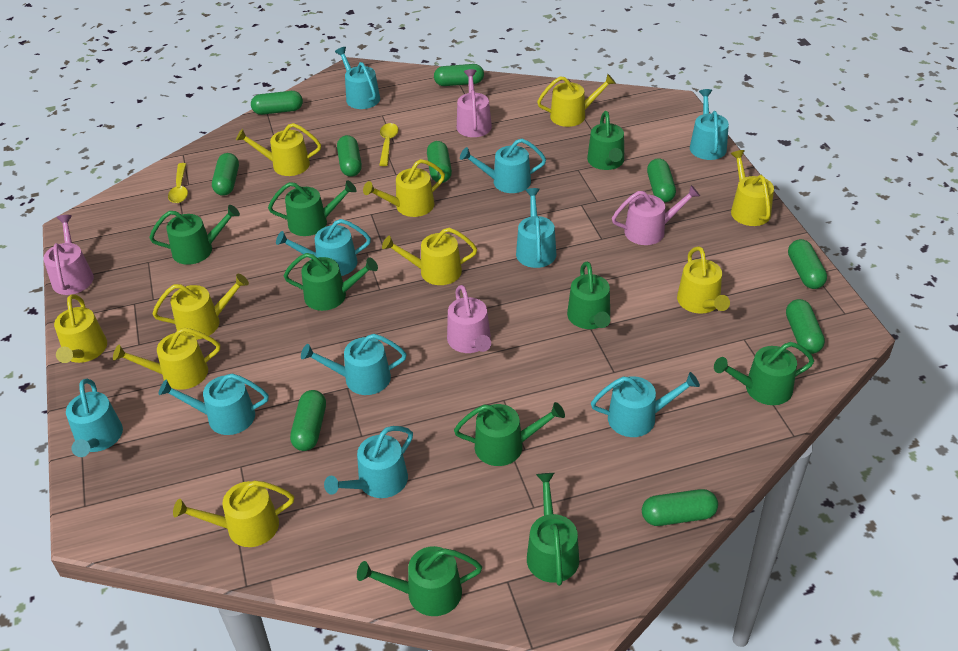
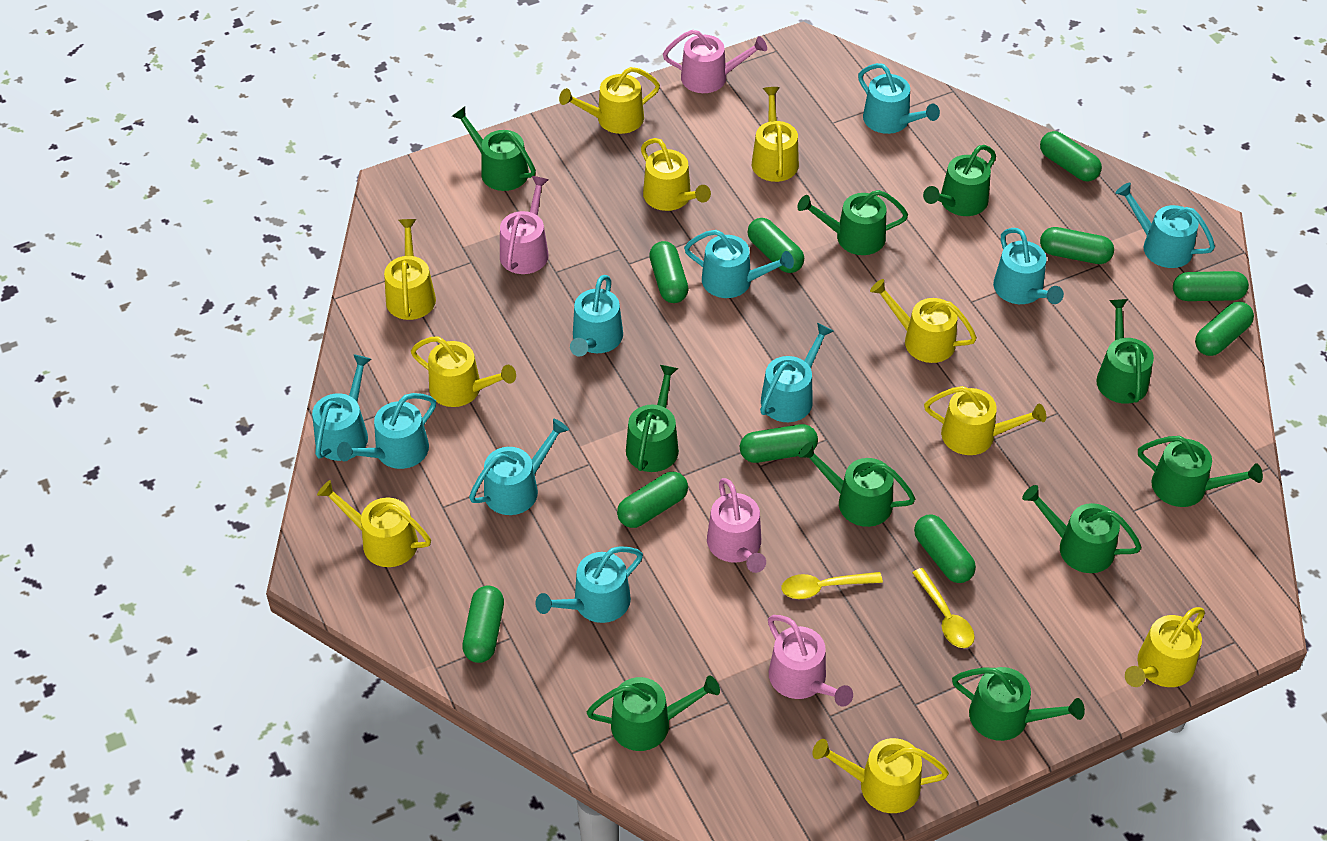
green watering can: 9 -> 10

